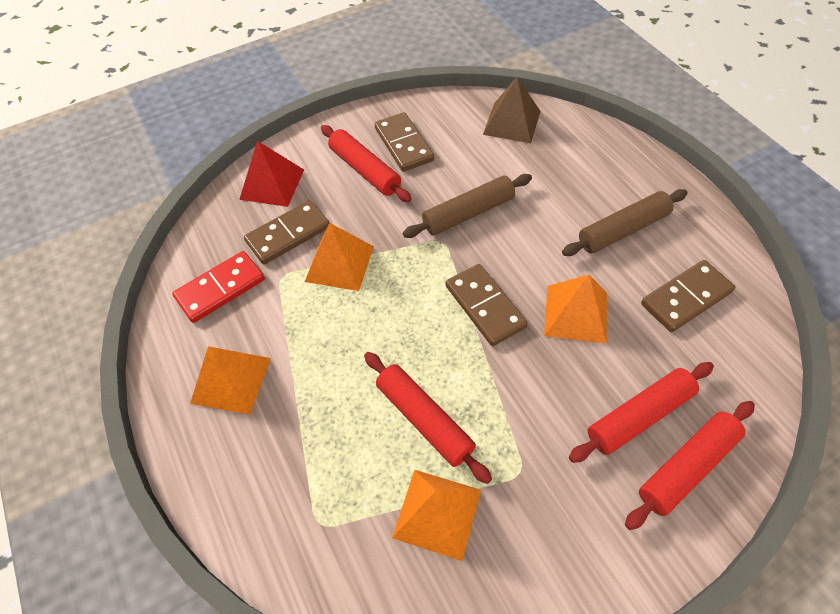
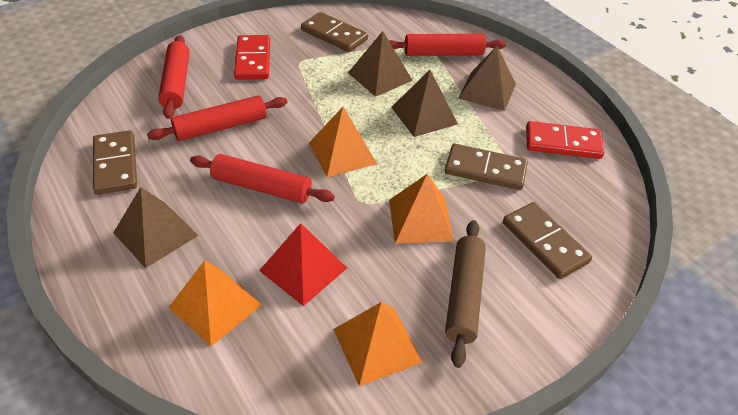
brown pyramid: 1 -> 4
brown rolling pin: 2 -> 1
red domino: 1 -> 2

